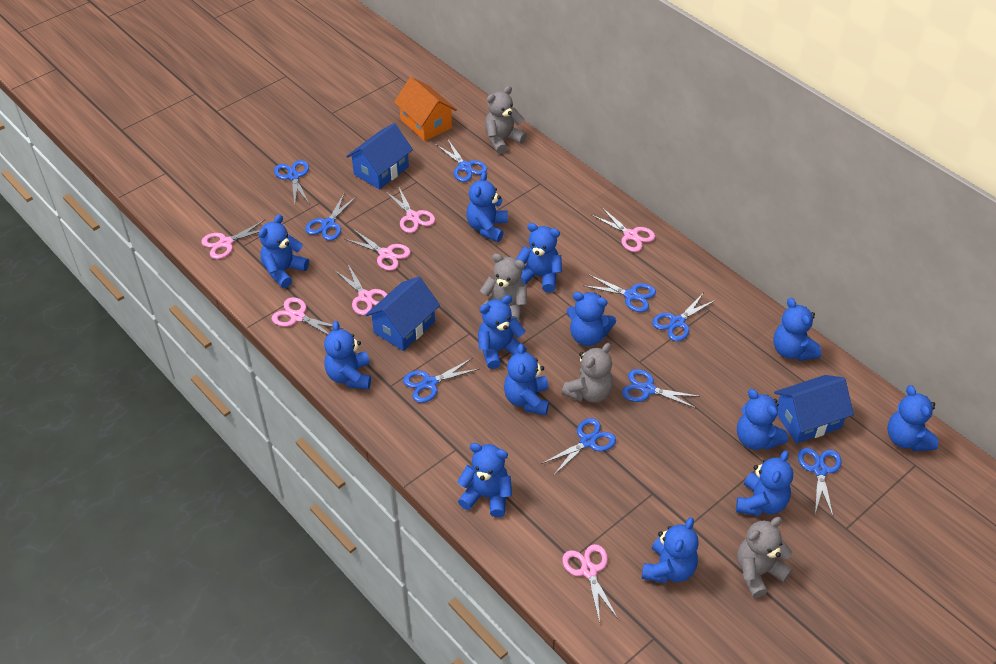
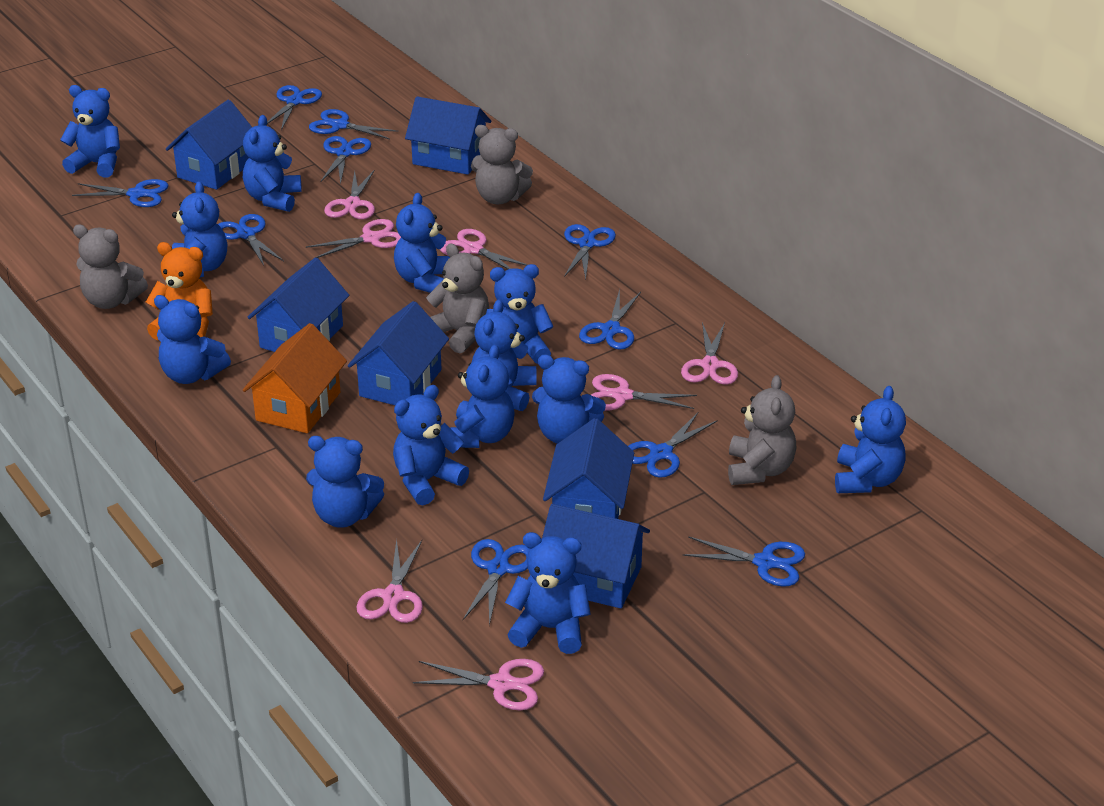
blue house: 3 -> 6
blue scissors: 9 -> 10
orange teddy bear: 0 -> 1

